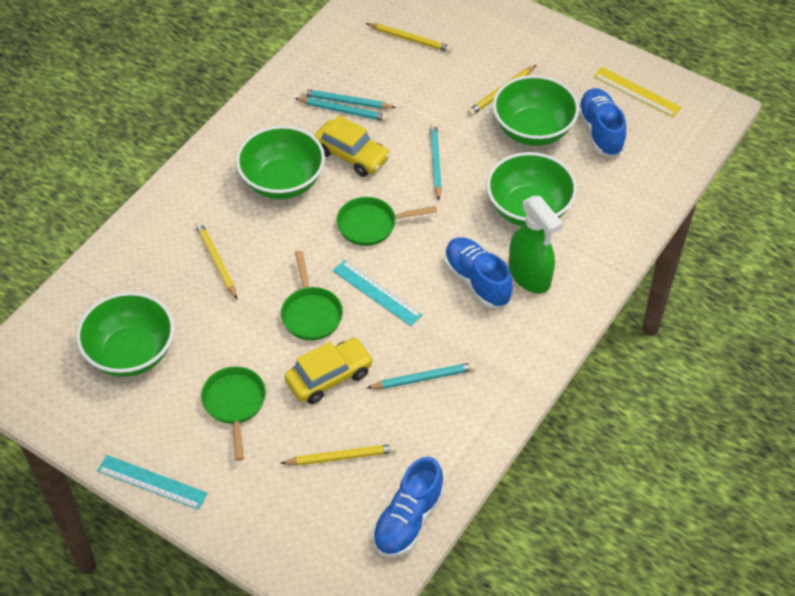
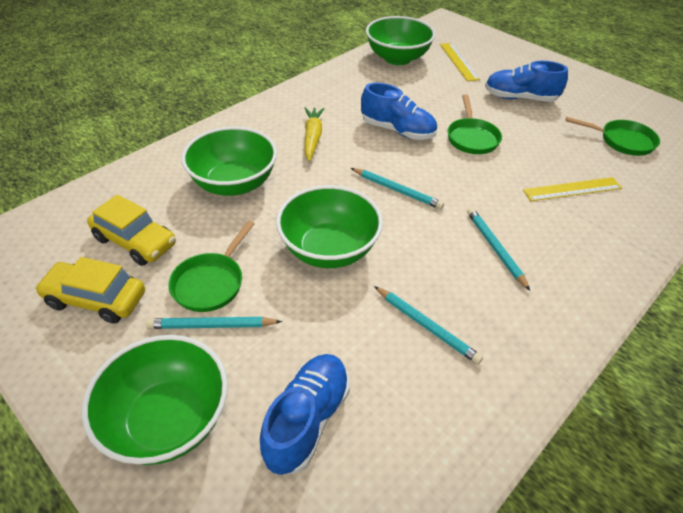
green spray bottle: 1 -> 0
turquoise ruler: 2 -> 0
yellow carrot: 0 -> 1
yellow pencil: 4 -> 0
yellow ruler: 1 -> 2

